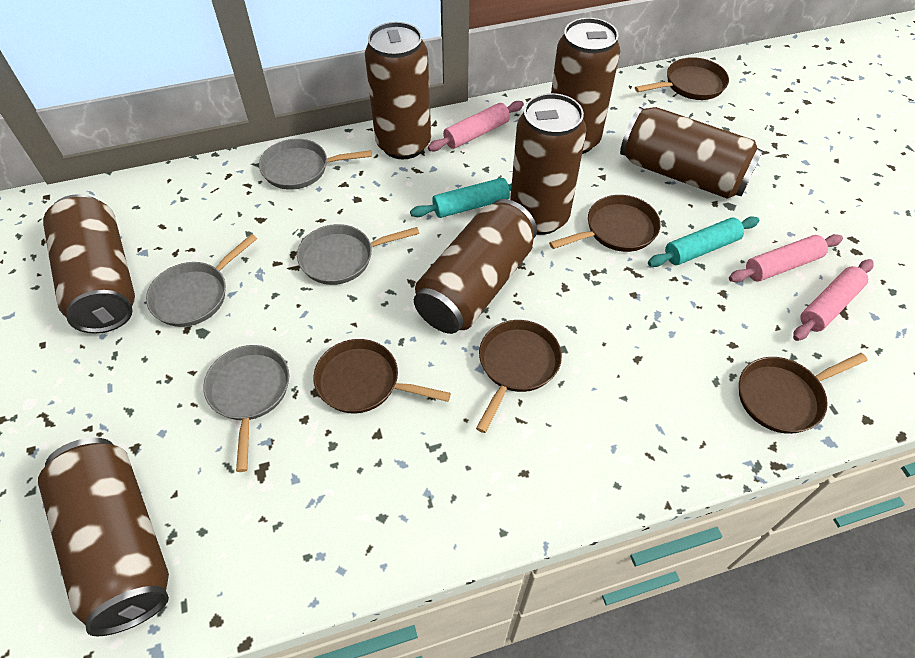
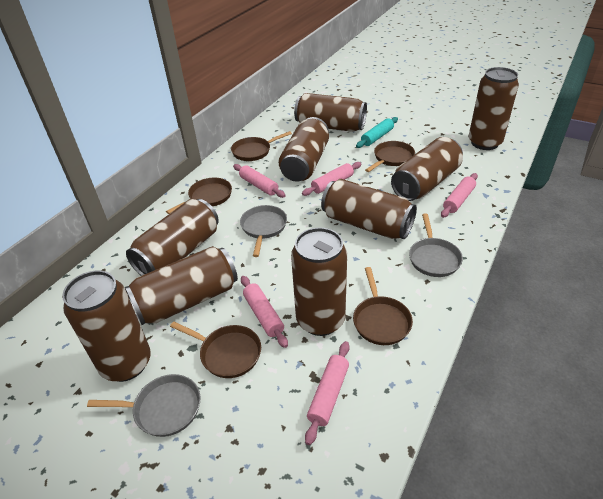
brown can: 7 -> 9
grey pan: 4 -> 3
pink rolling pin: 3 -> 5
turquoise rolling pin: 2 -> 1

